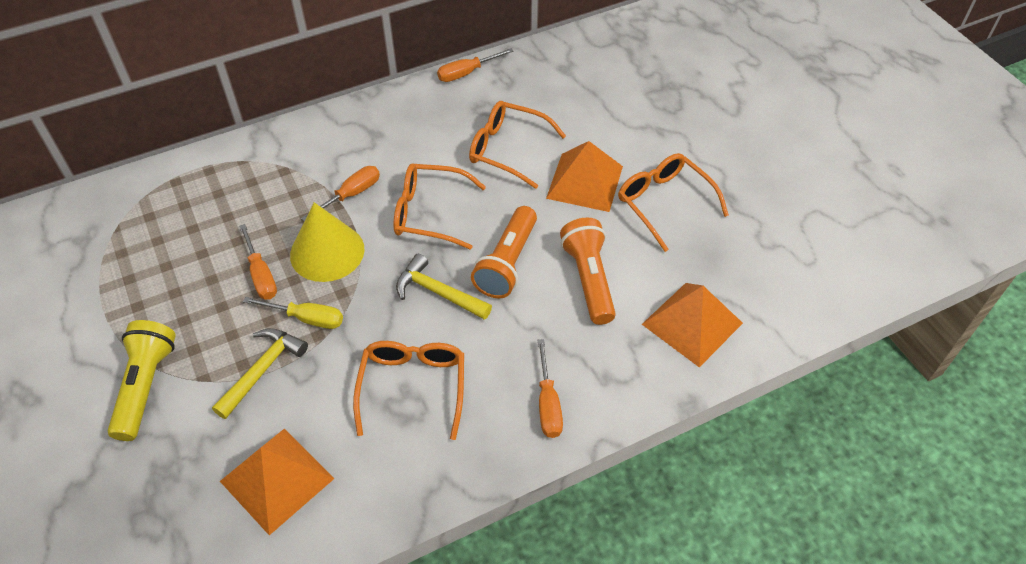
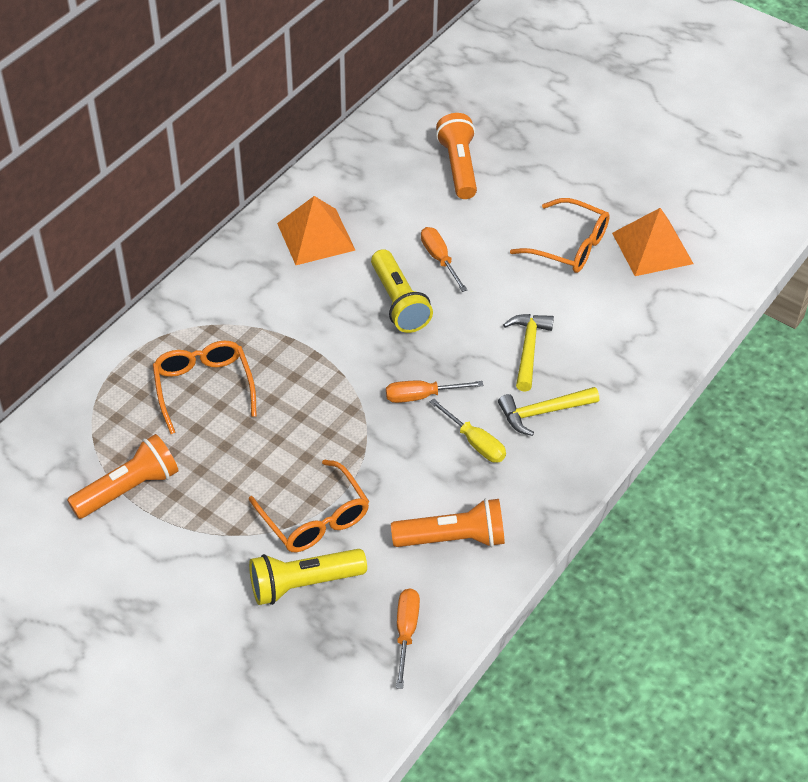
orange flashlight: 2 -> 3
orange glasses: 4 -> 3
orange pyramid: 3 -> 2
orange screwdriver: 4 -> 3
yellow cone: 1 -> 0
yellow flashlight: 1 -> 2

